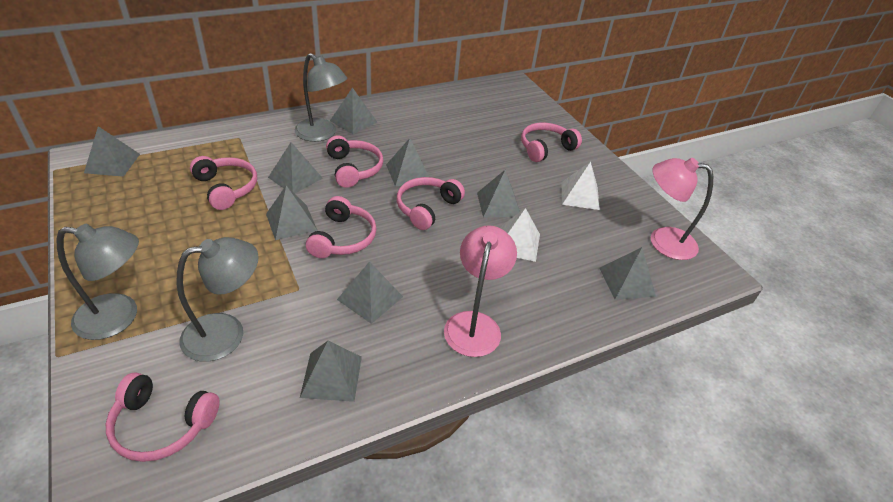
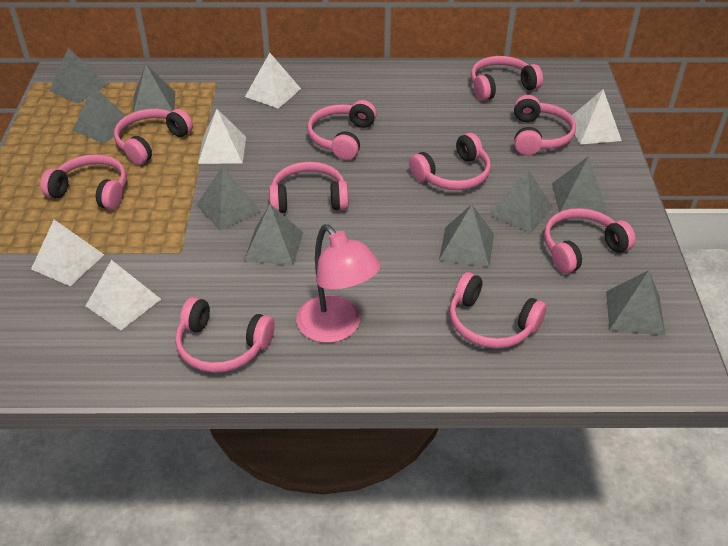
grey lamp: 3 -> 0
pink headphones: 6 -> 10
pink lamp: 2 -> 1
white pyramid: 2 -> 5

